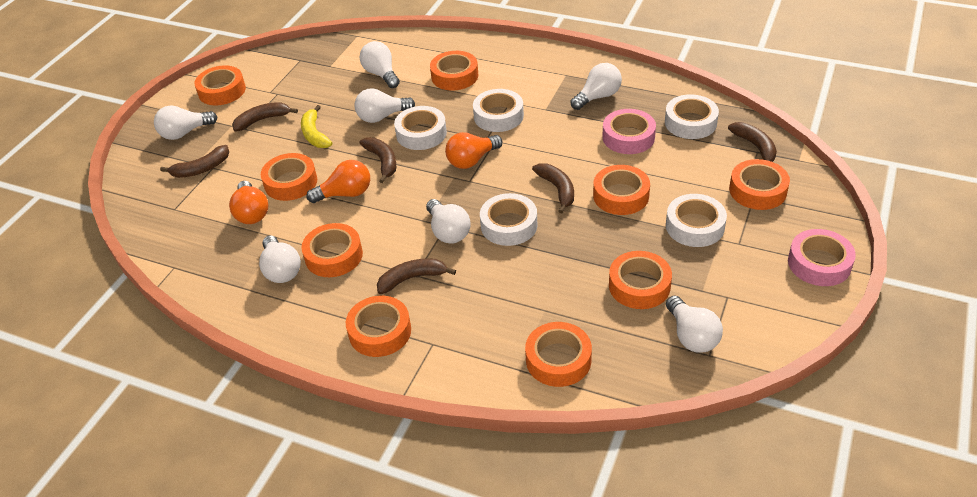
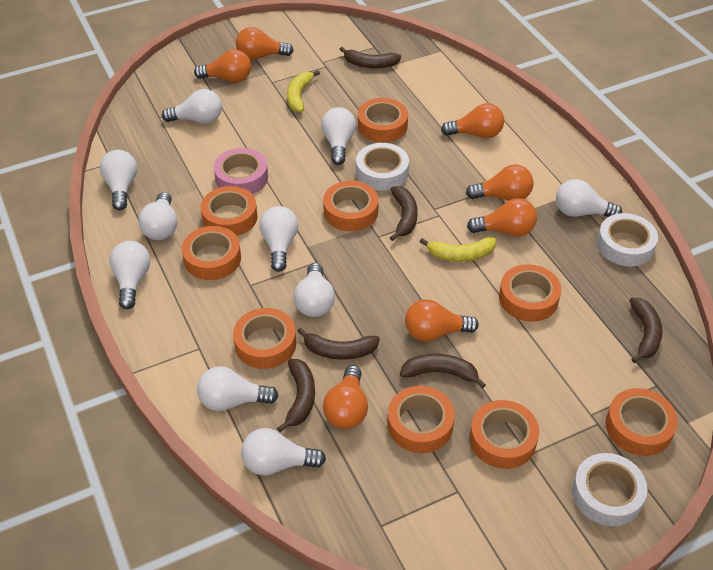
orange light bulb: 3 -> 7
pink tape: 2 -> 1
white light bulb: 7 -> 10
white tape: 5 -> 3
yellow banana: 1 -> 2

